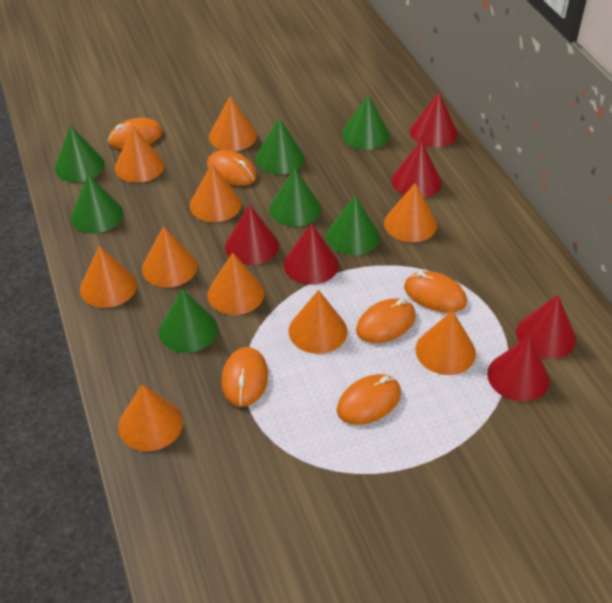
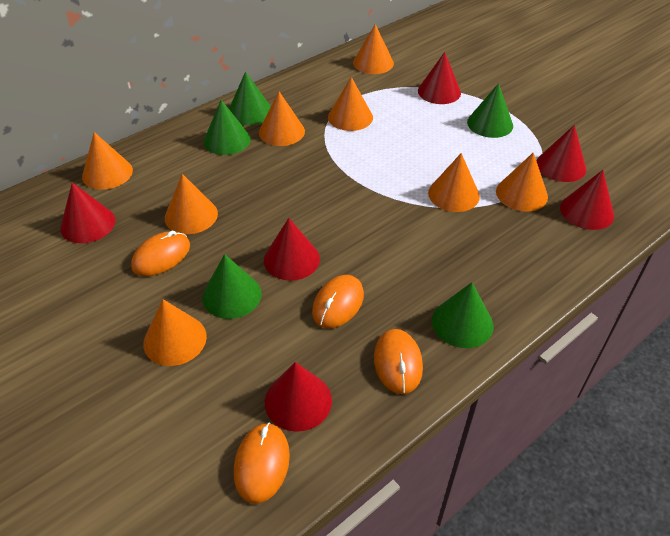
green cone: 7 -> 5
orange cone: 10 -> 8
orange mouse: 6 -> 4

